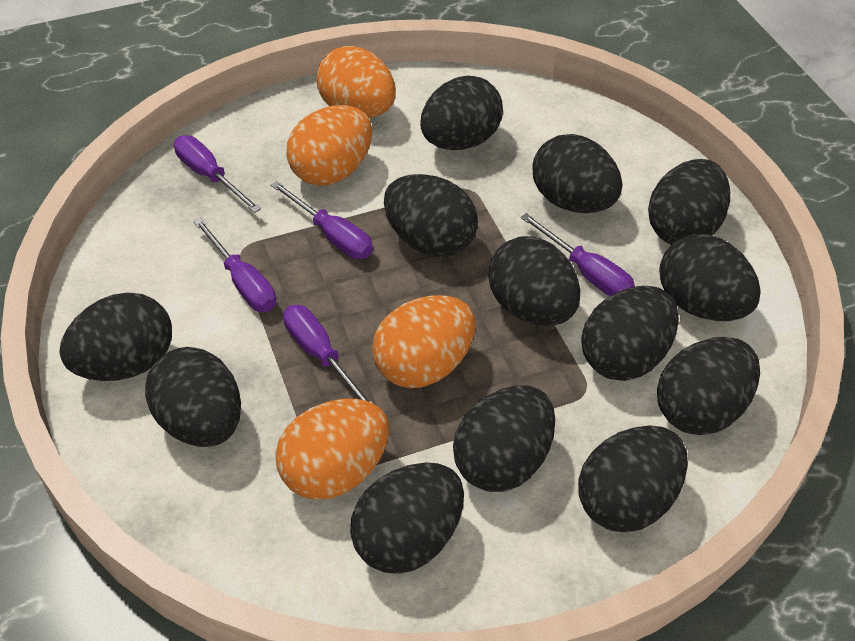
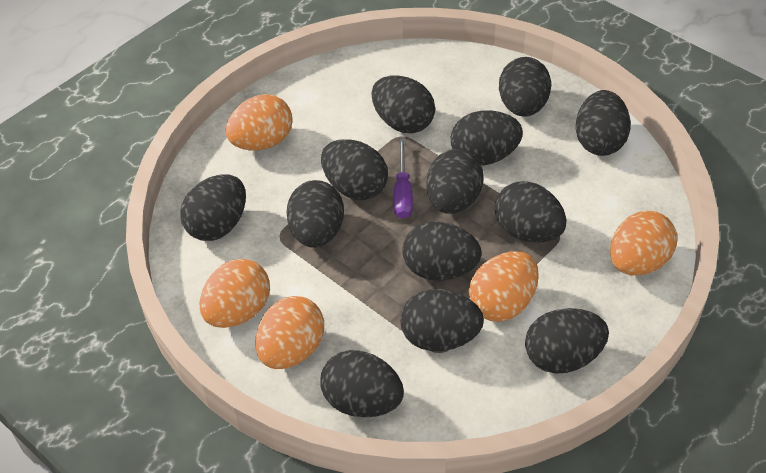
orange egg: 4 -> 5
purple screwdriver: 5 -> 1

